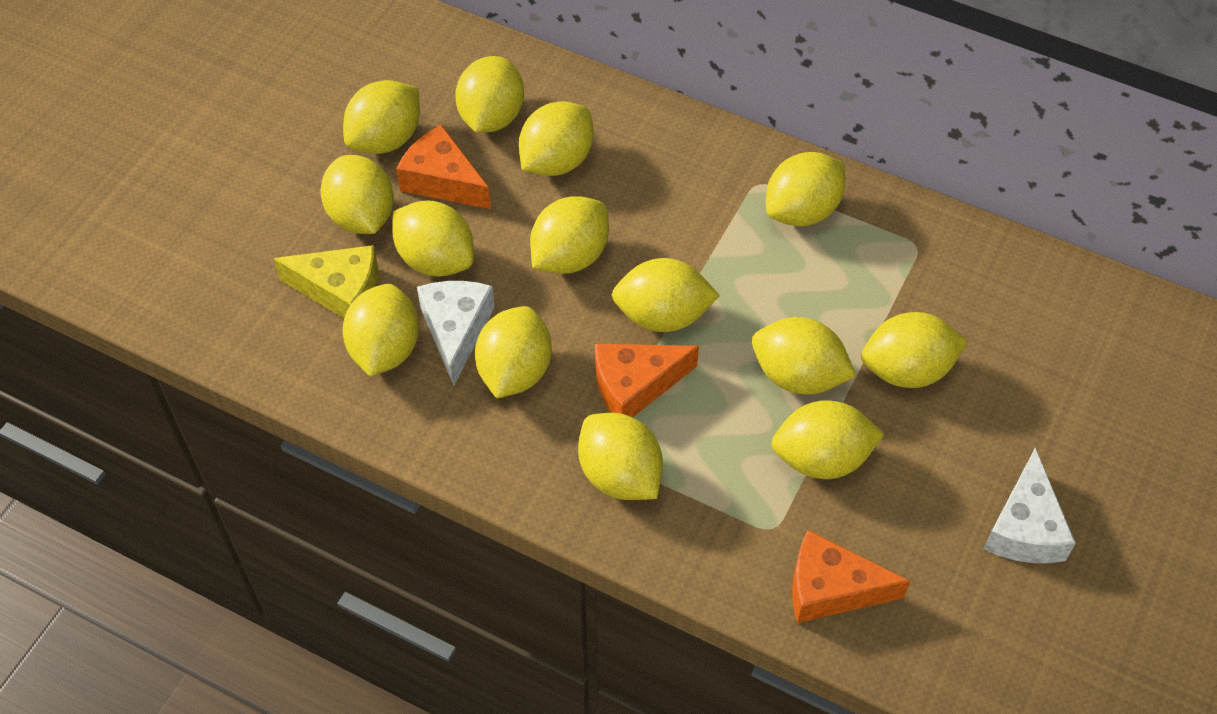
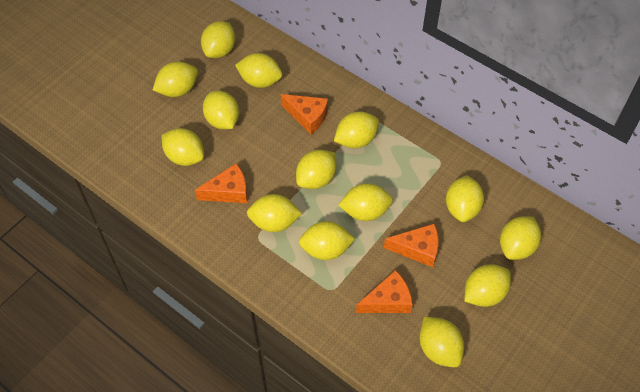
orange cheese: 3 -> 4
white cheese: 2 -> 0
yellow cheese: 1 -> 0

